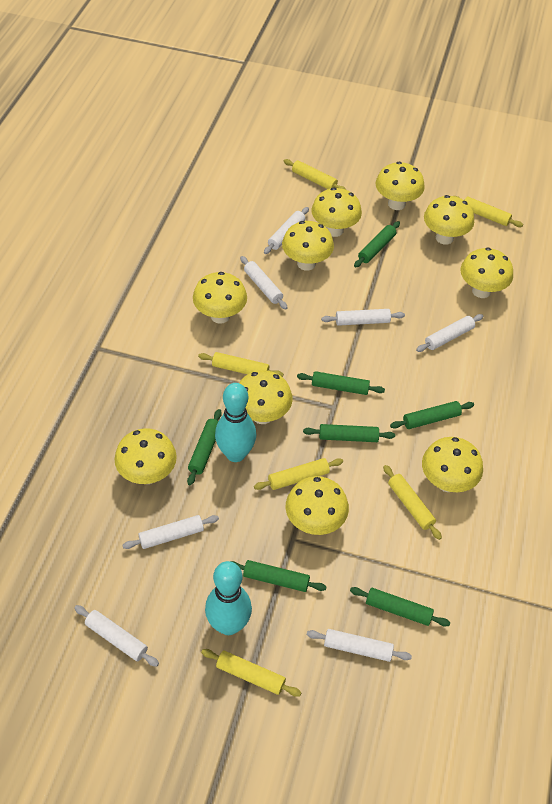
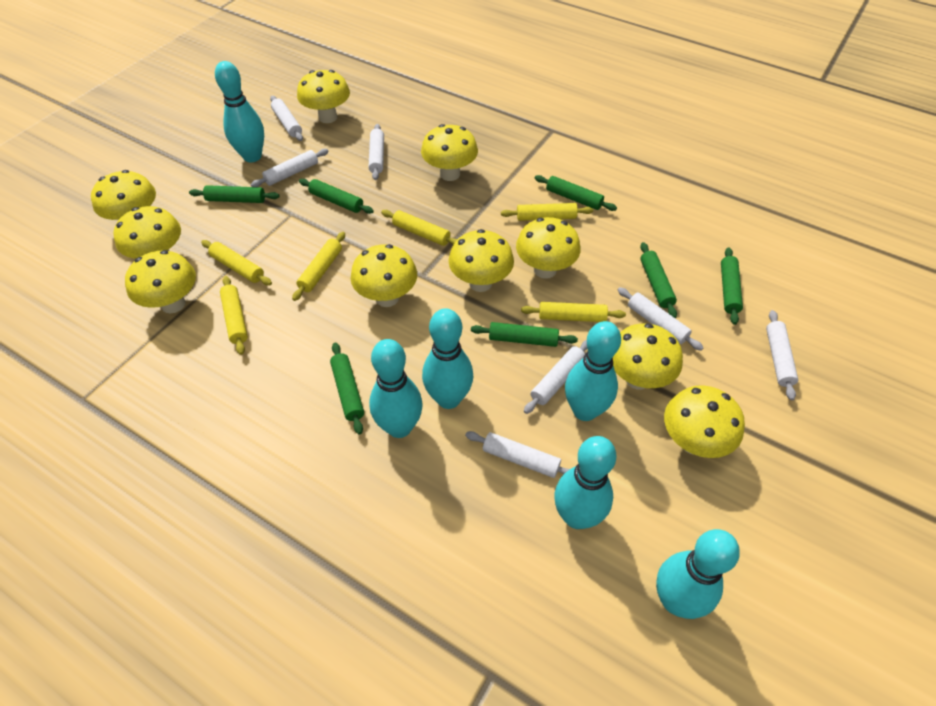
turquoise bowling pin: 2 -> 6

